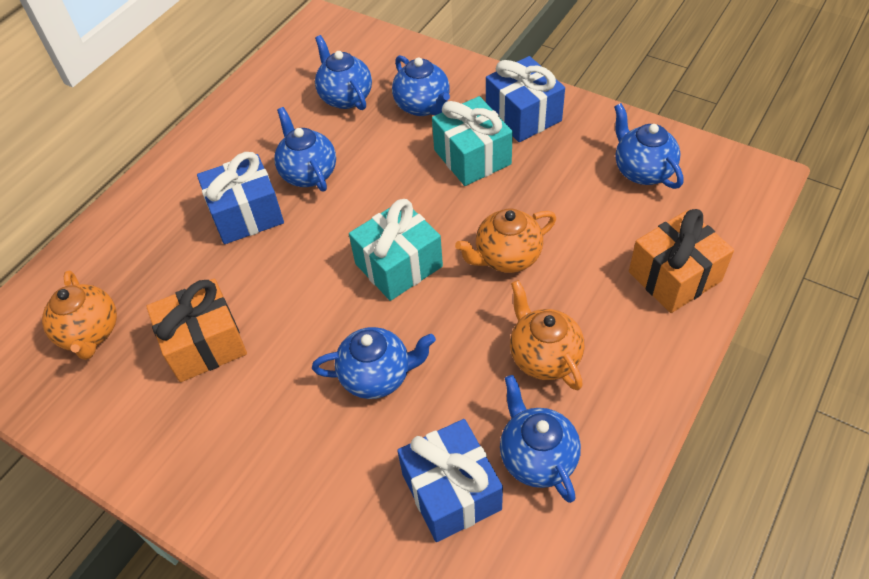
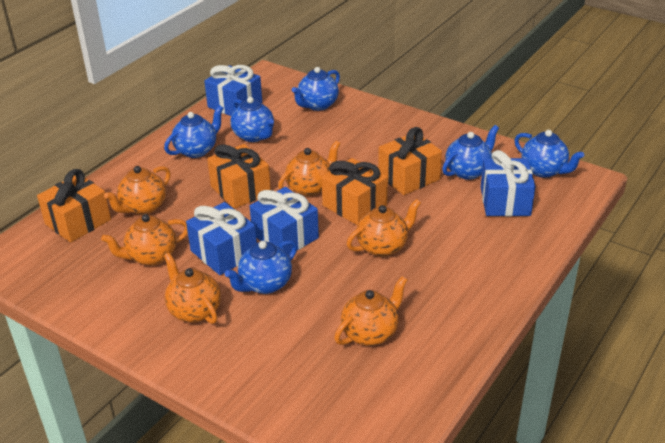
blue gift: 3 -> 4
orange gift: 2 -> 4
orange teapot: 3 -> 6
turquoise gift: 2 -> 0

